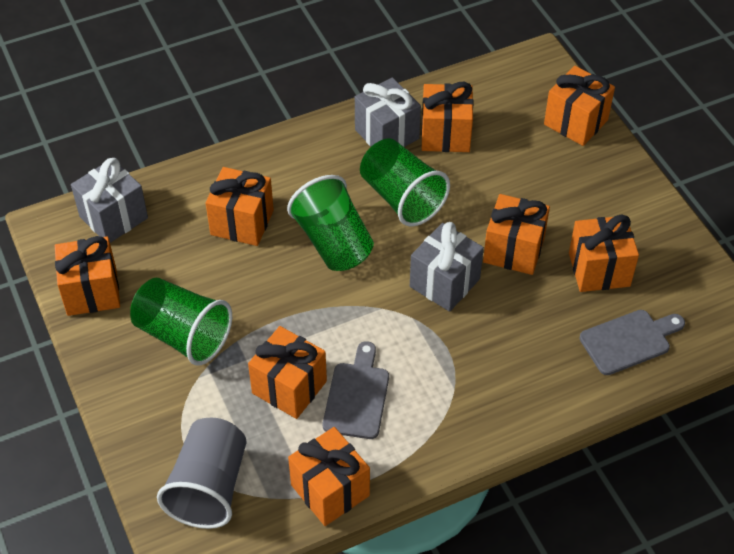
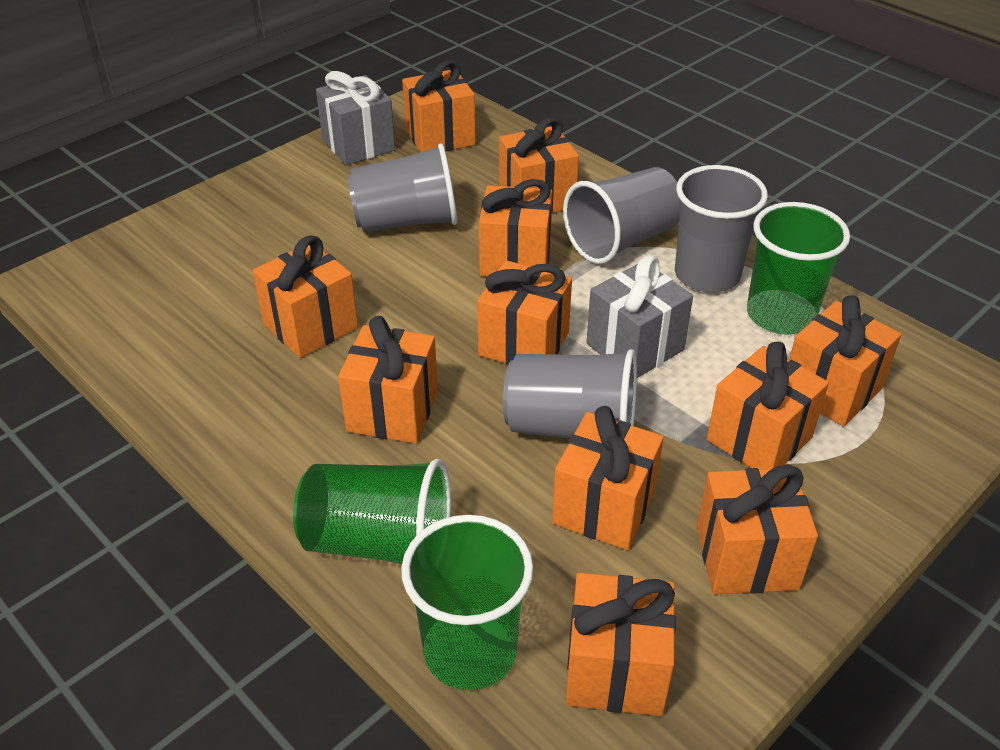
grey cup: 1 -> 4
grey cutting board: 2 -> 0
grey gift: 3 -> 2
orange gift: 8 -> 11

